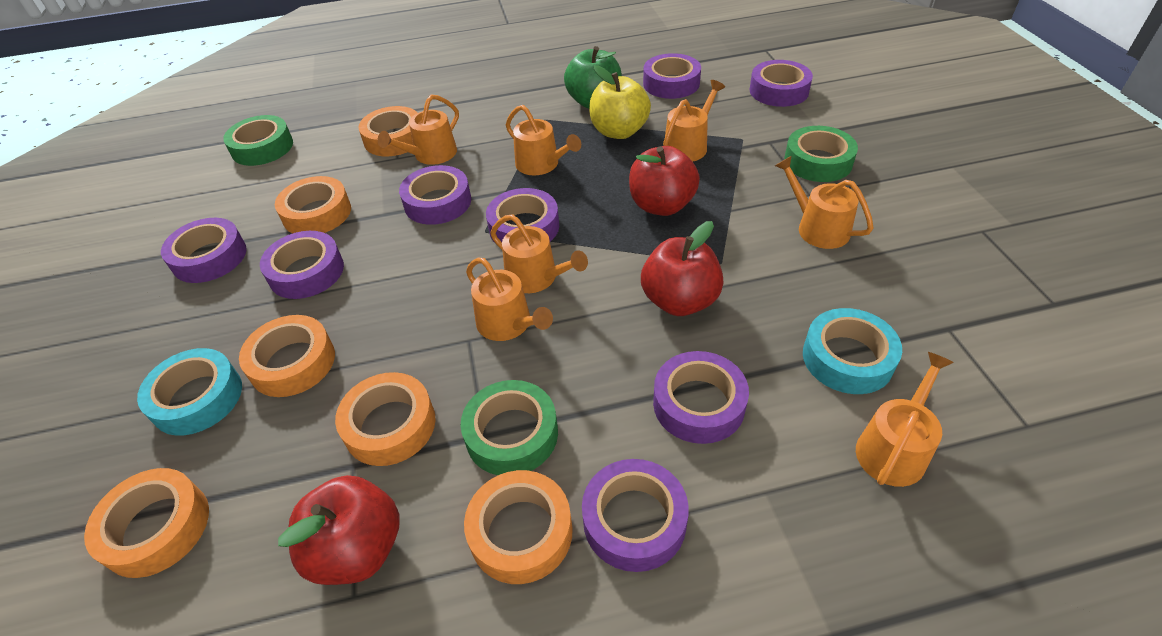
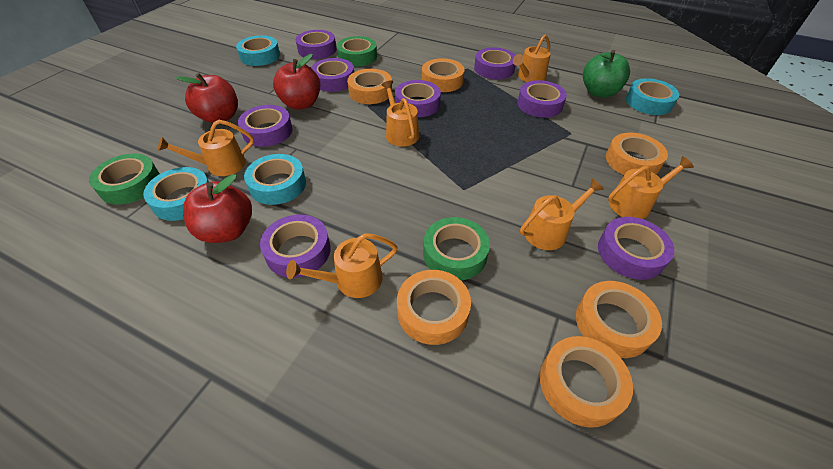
orange watering can: 7 -> 6
turquoise tape: 2 -> 4
yellow apple: 1 -> 0

